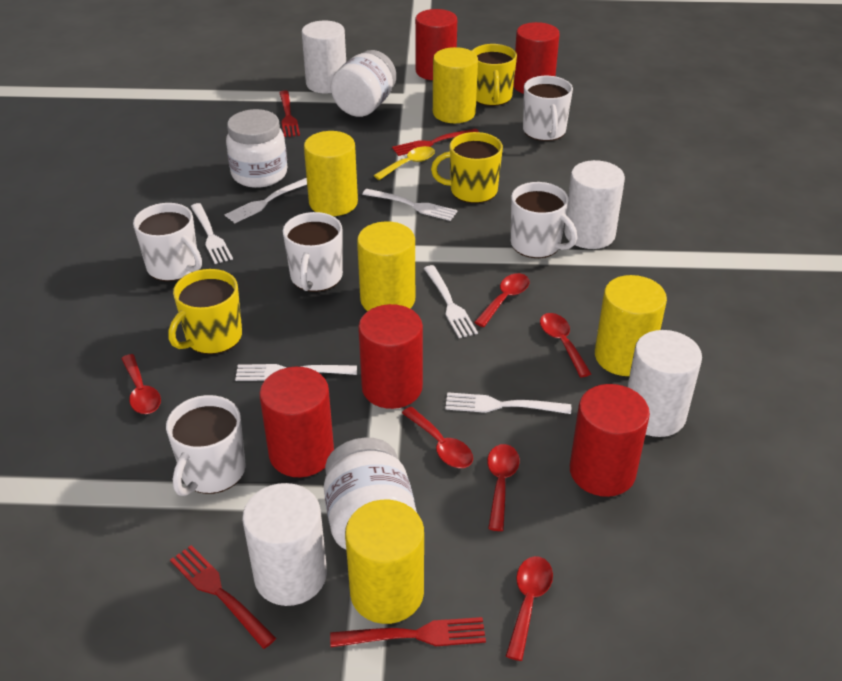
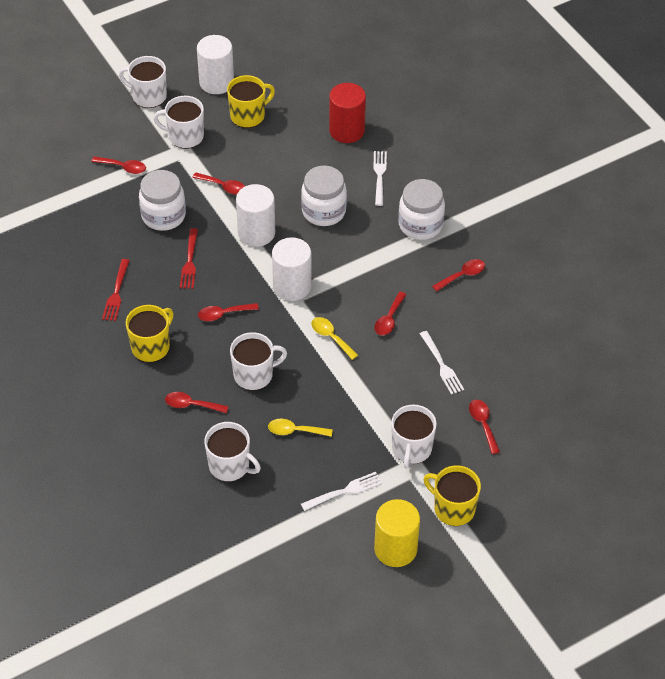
red cylinder: 5 -> 1
red fork: 4 -> 2
red spoon: 6 -> 7
white cylinder: 4 -> 3
white fork: 6 -> 3
yellow cylinder: 5 -> 1
yellow spoon: 1 -> 2

